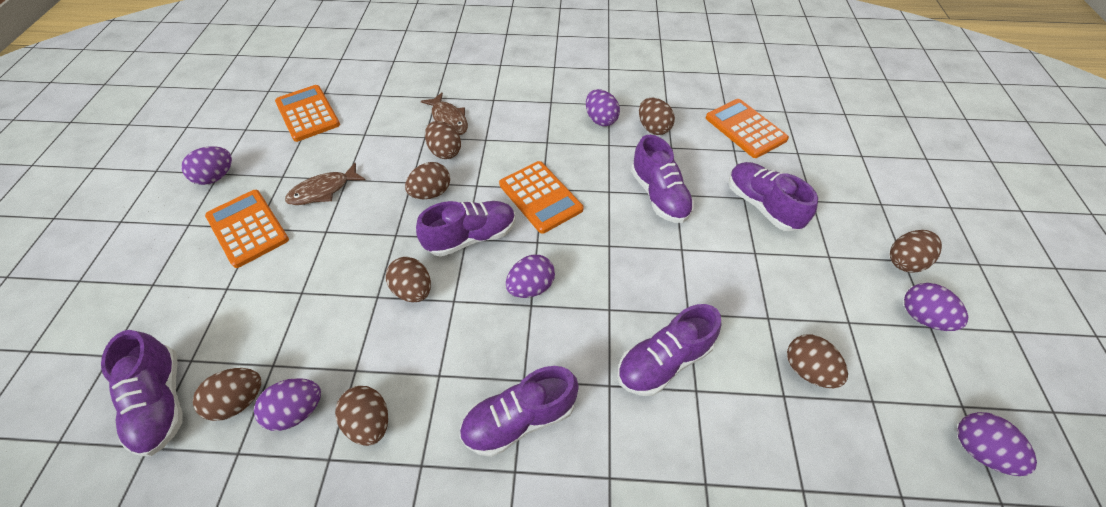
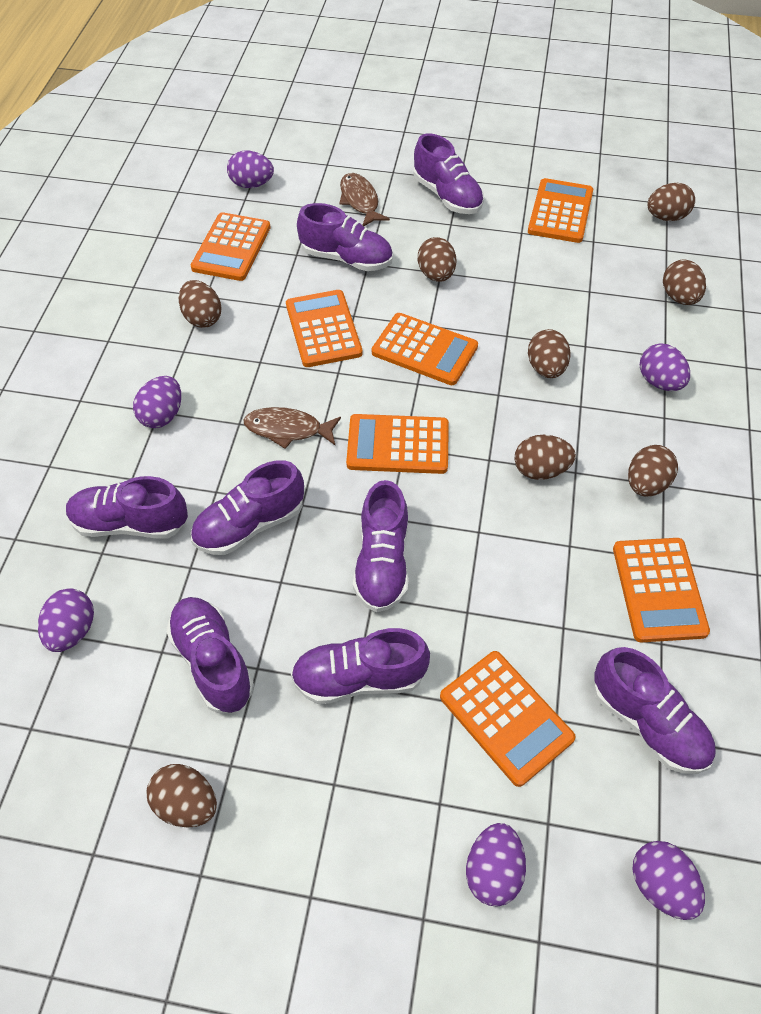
orange calculator: 4 -> 7
purple shoe: 6 -> 8

